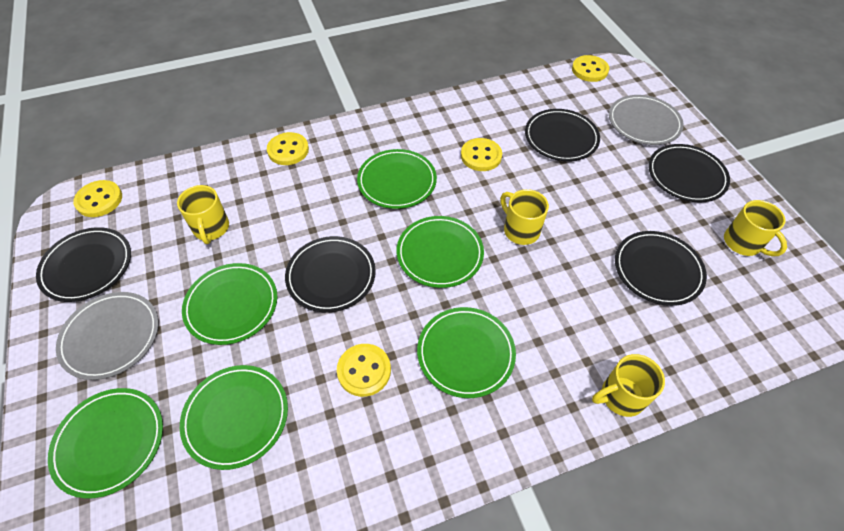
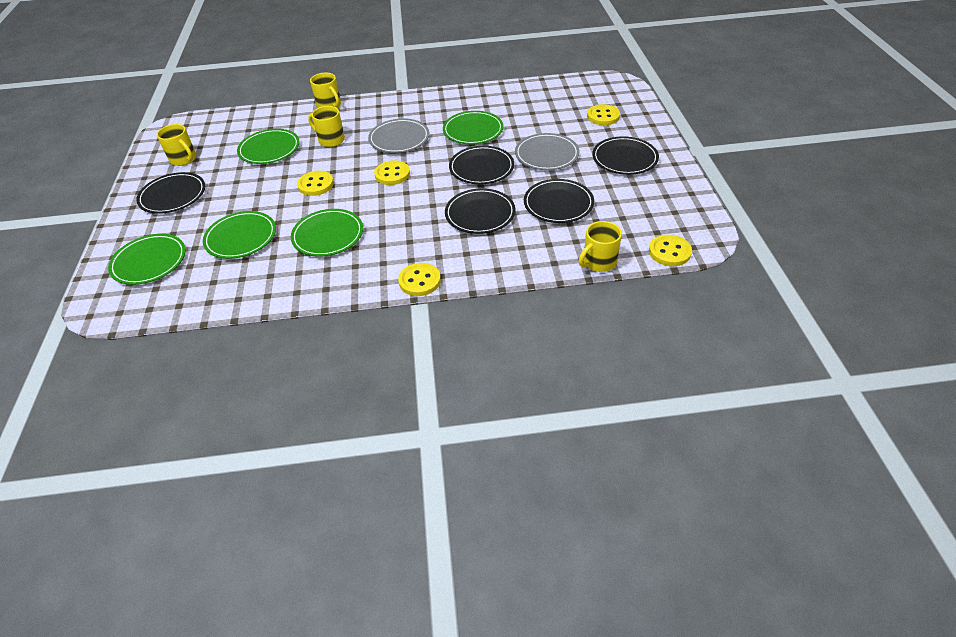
green plate: 6 -> 5

